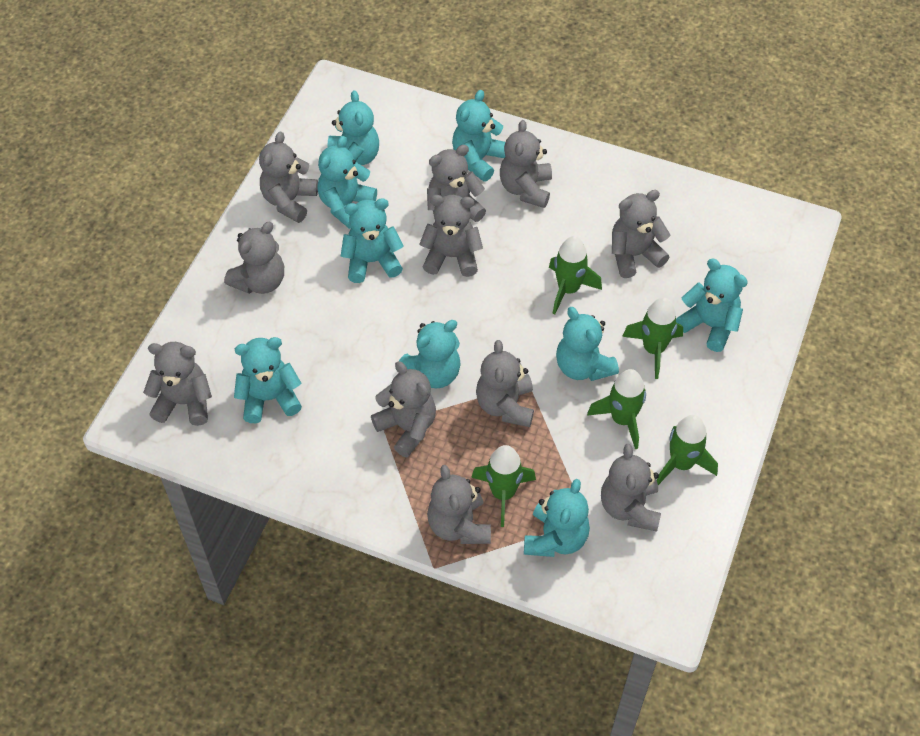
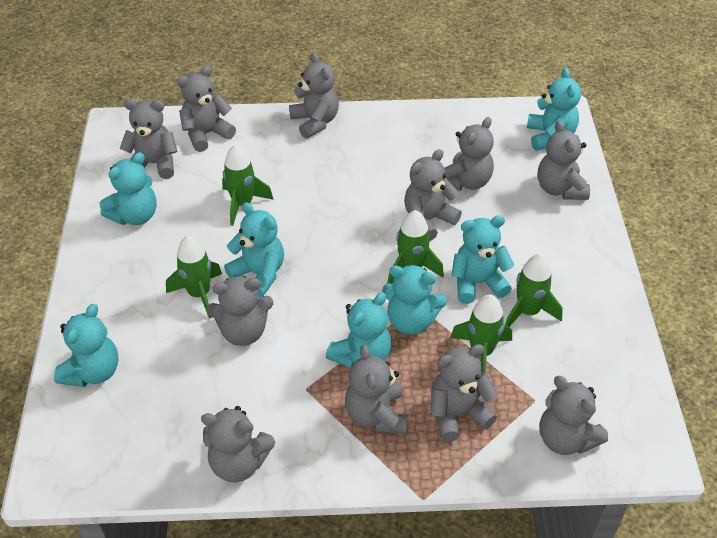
turquoise teddy bear: 9 -> 7

